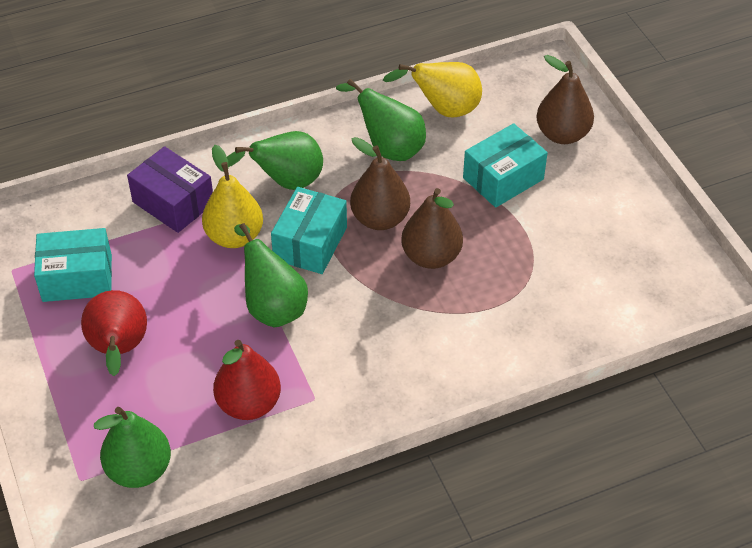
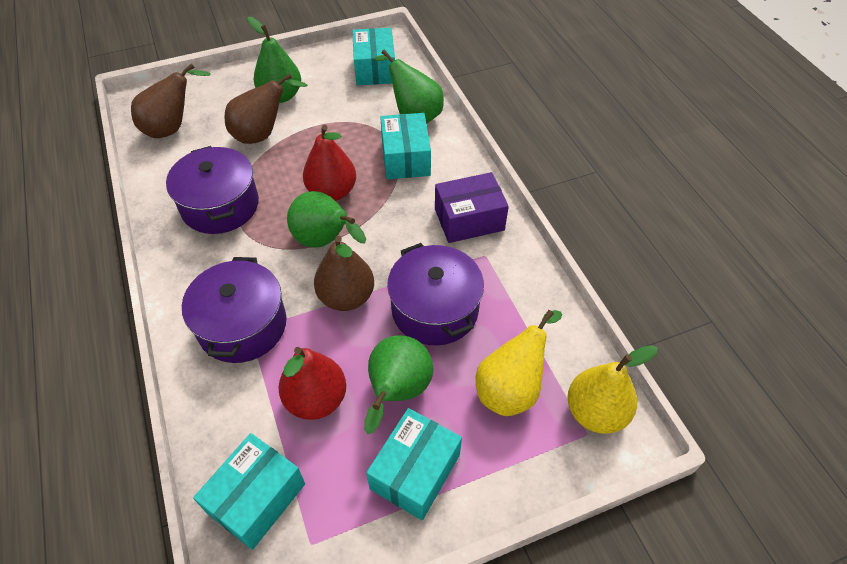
purple pot: 0 -> 3
turquoise box: 3 -> 4

